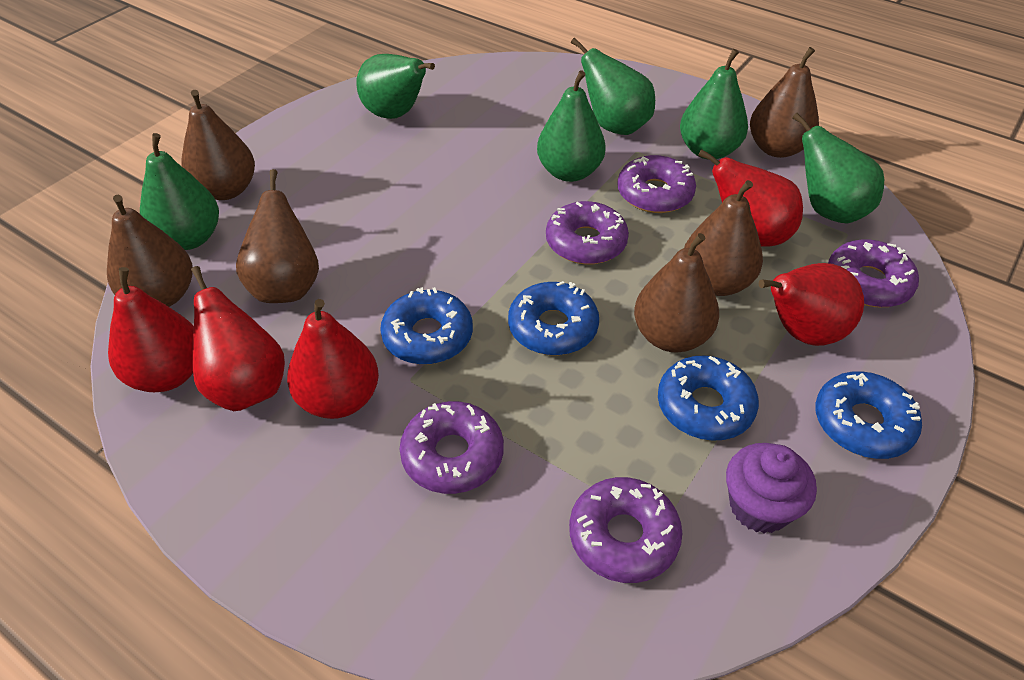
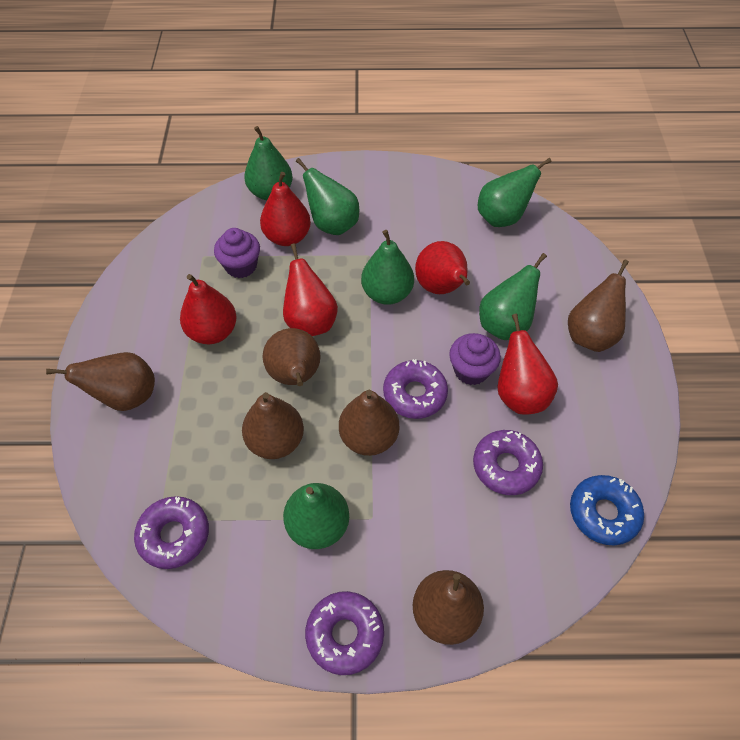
blue donut: 4 -> 1
purple cupcake: 1 -> 2
purple donut: 5 -> 4

